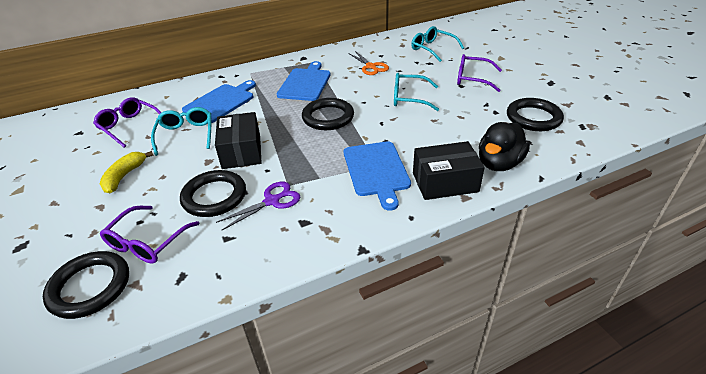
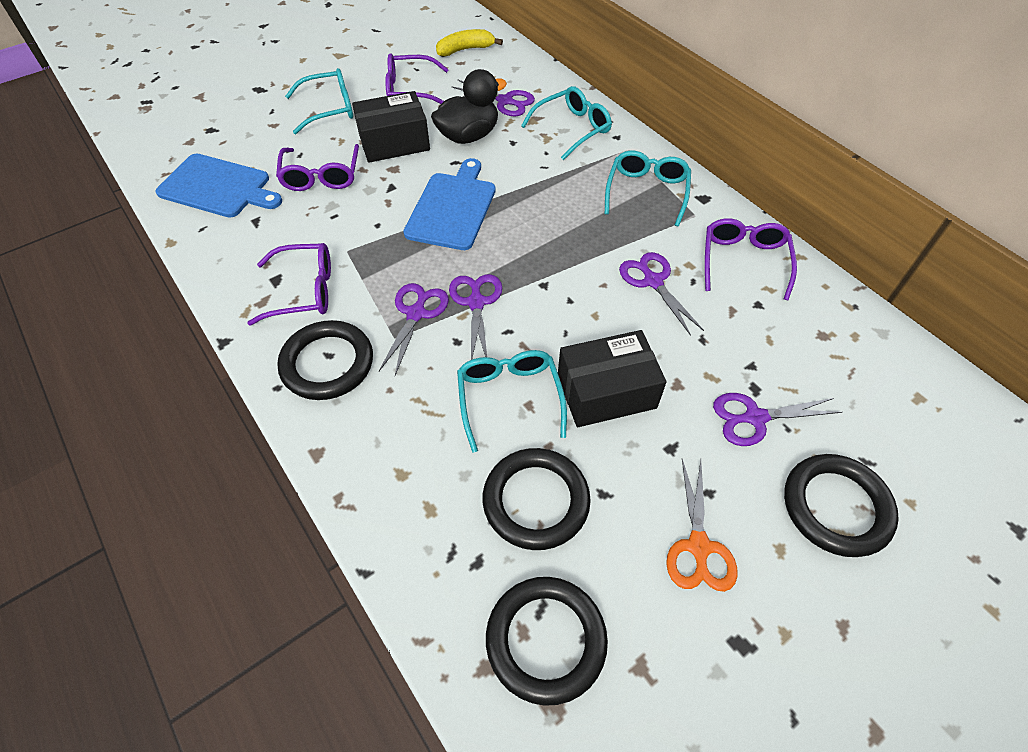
blue cutting board: 3 -> 2
purple glasses: 3 -> 4
purple scissors: 1 -> 5
turquoise glasses: 3 -> 4

